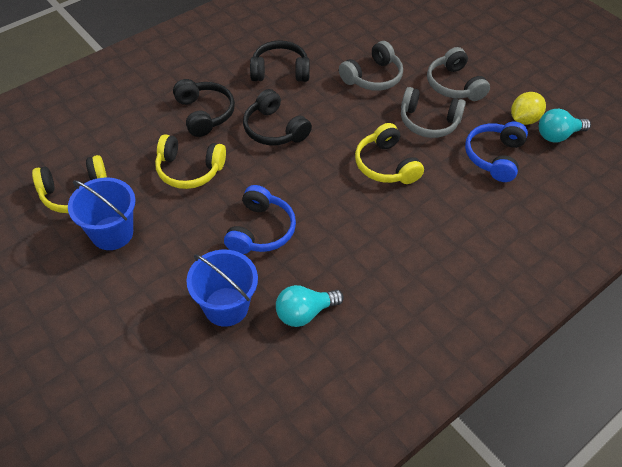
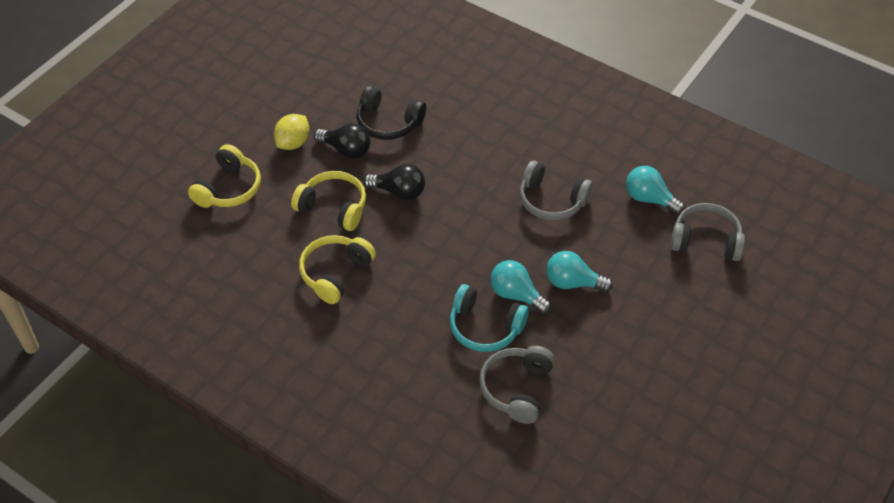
black headphones: 3 -> 1
black light bulb: 0 -> 2
blue bucket: 2 -> 0
blue headphones: 2 -> 0
turquoise headphones: 0 -> 1
turquoise light bulb: 2 -> 3

